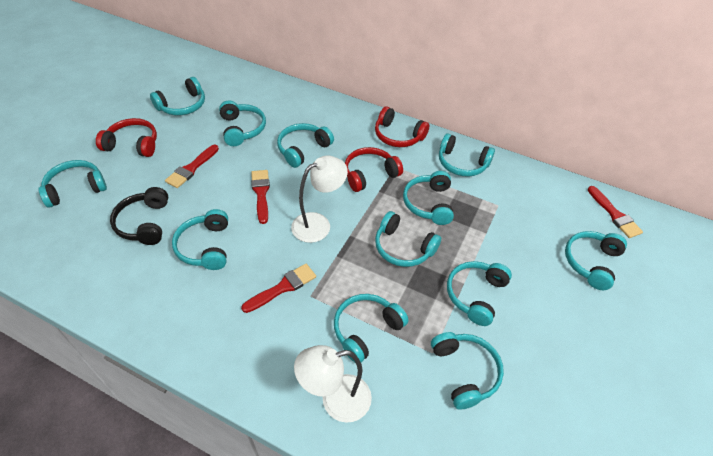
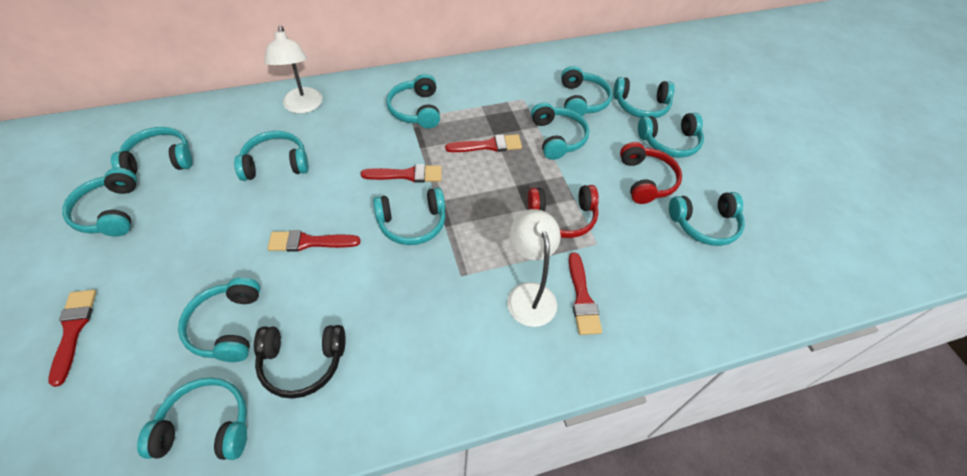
red brush: 4 -> 5
red headphones: 3 -> 2

